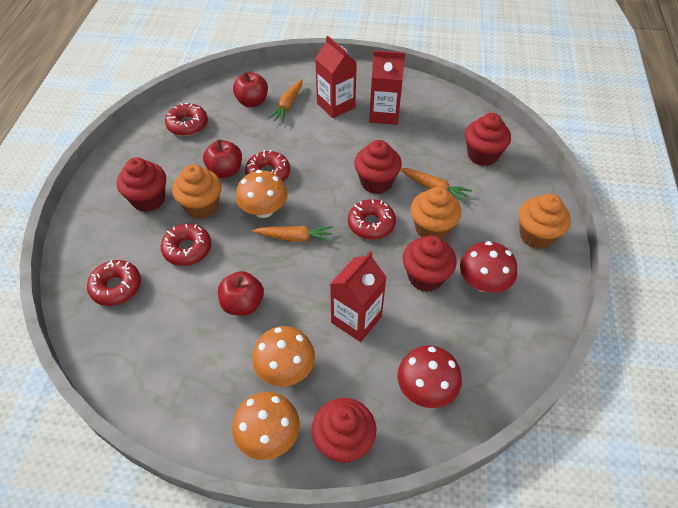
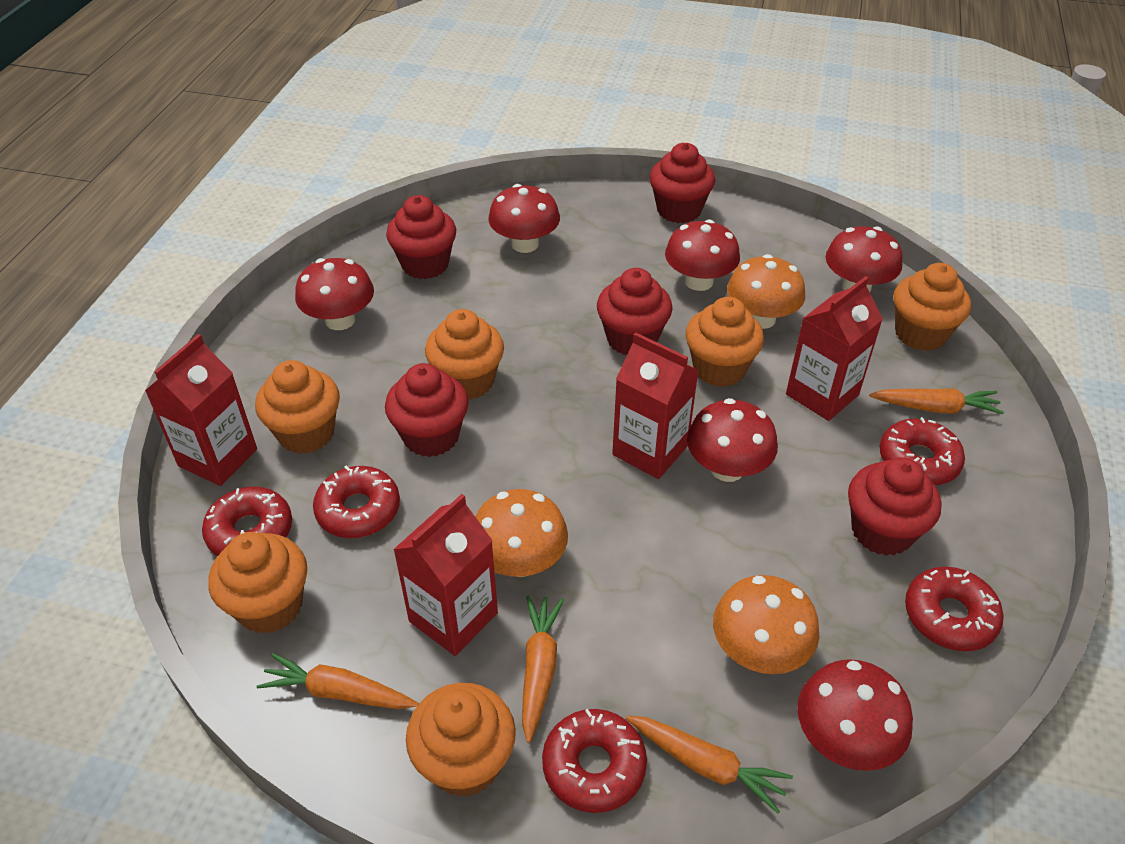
orange carrot: 3 -> 4
orange cupcake: 3 -> 6
red apple: 3 -> 0
red carton: 3 -> 4
red mushroom: 2 -> 6

